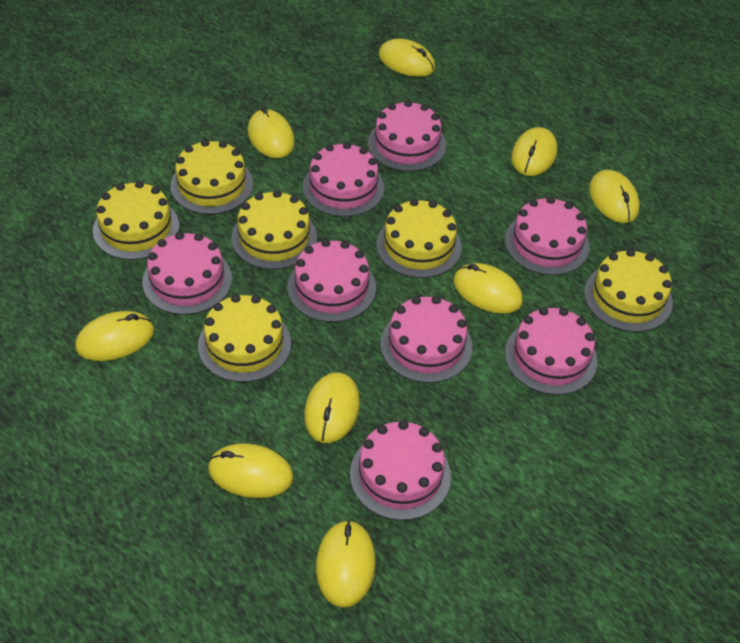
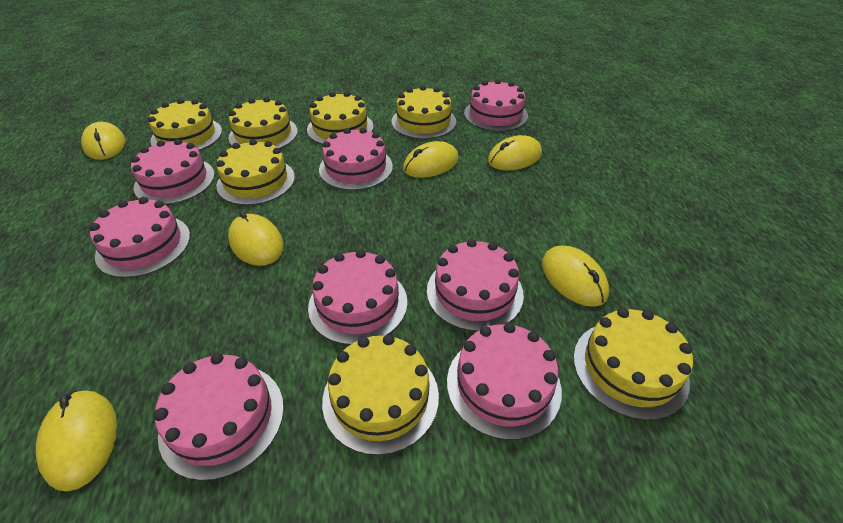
yellow cake: 6 -> 7
yellow mouse: 9 -> 6

